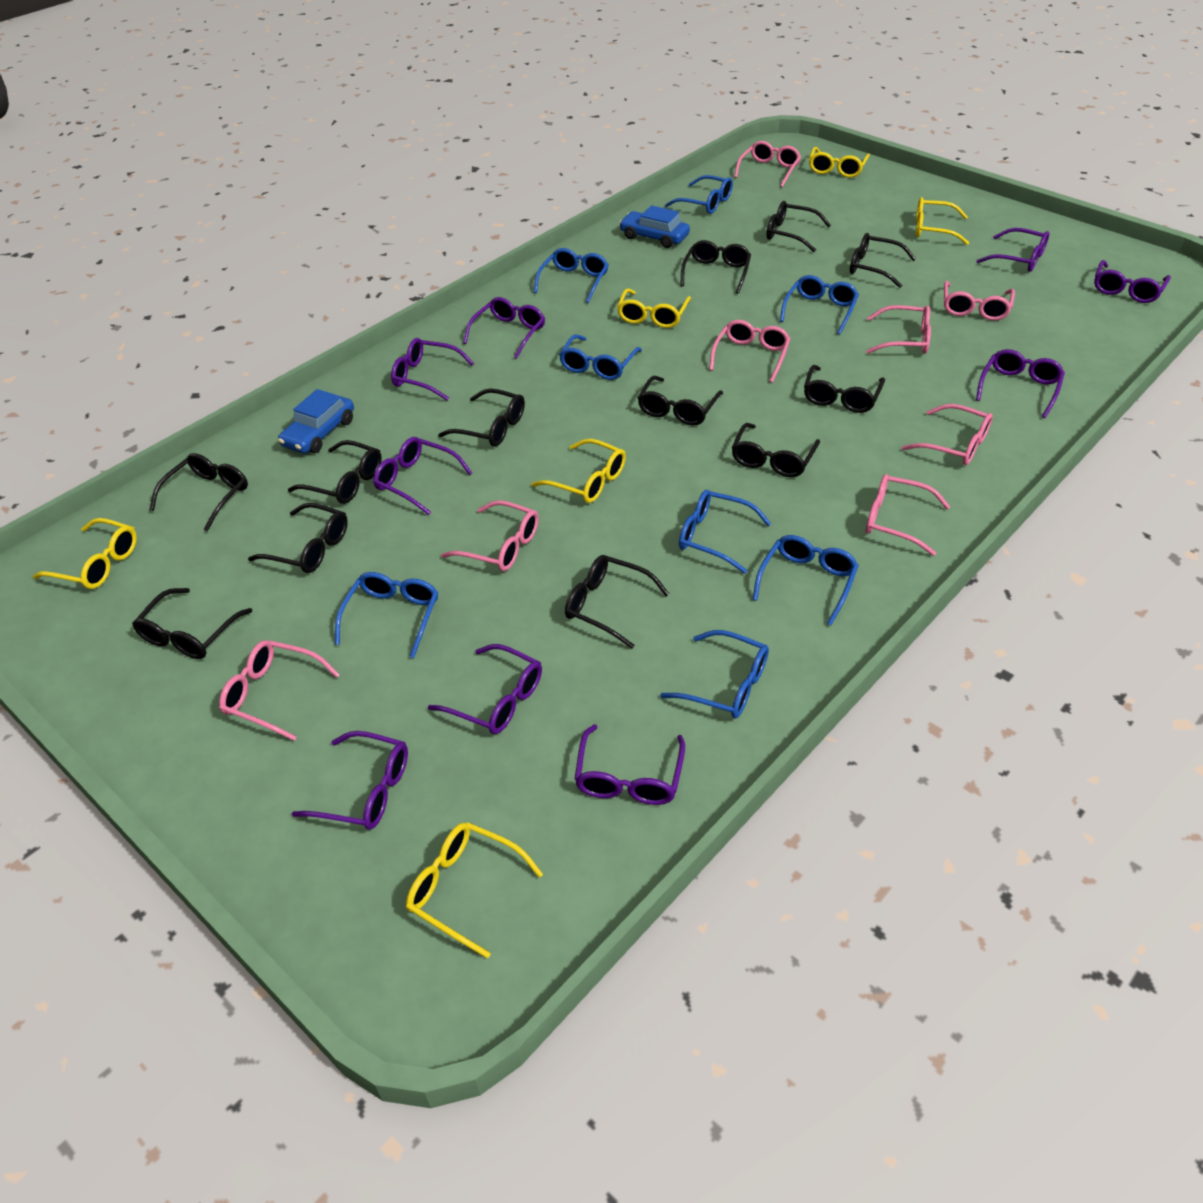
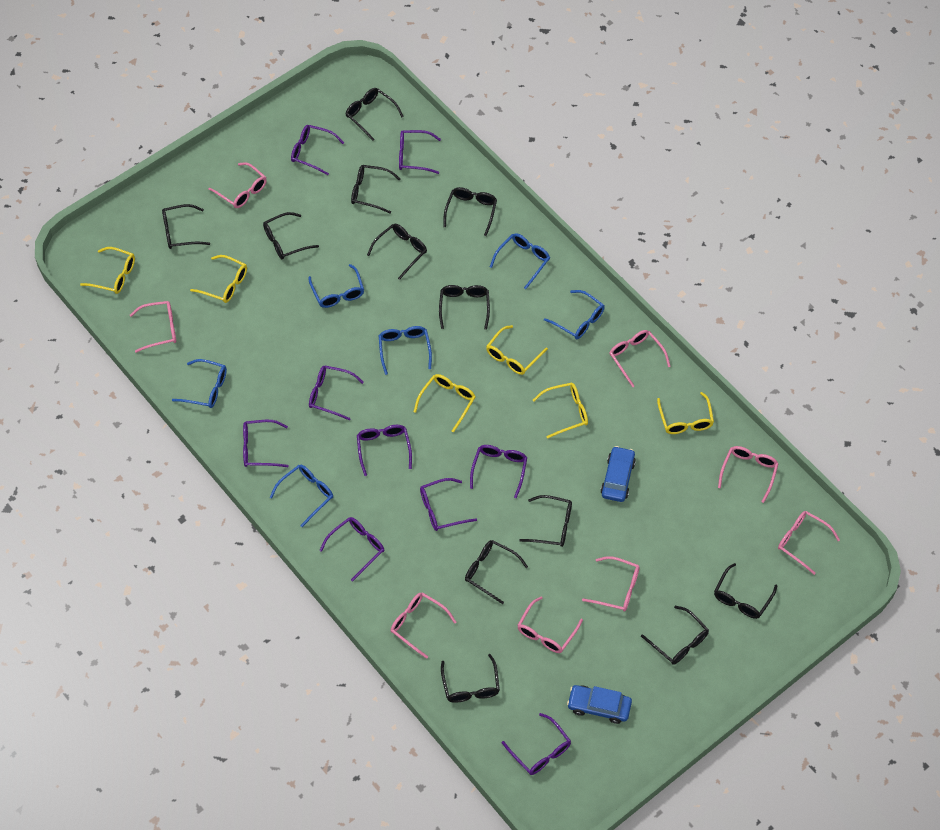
blue glasses: 8 -> 6

